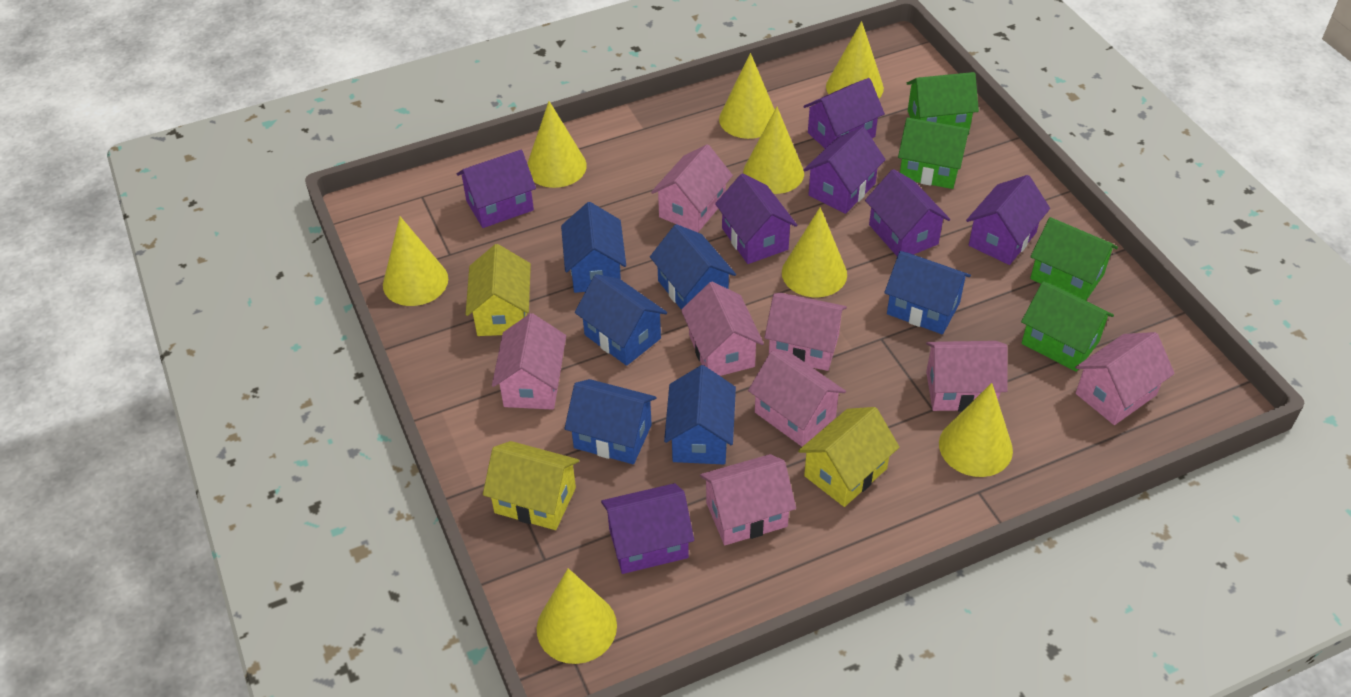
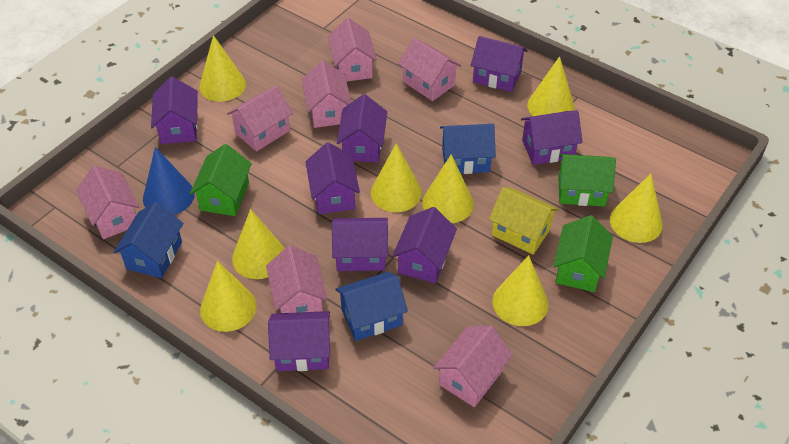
blue cone: 0 -> 1
blue house: 6 -> 3
green house: 4 -> 3
pink house: 8 -> 7
purple house: 7 -> 8
yellow house: 3 -> 1

